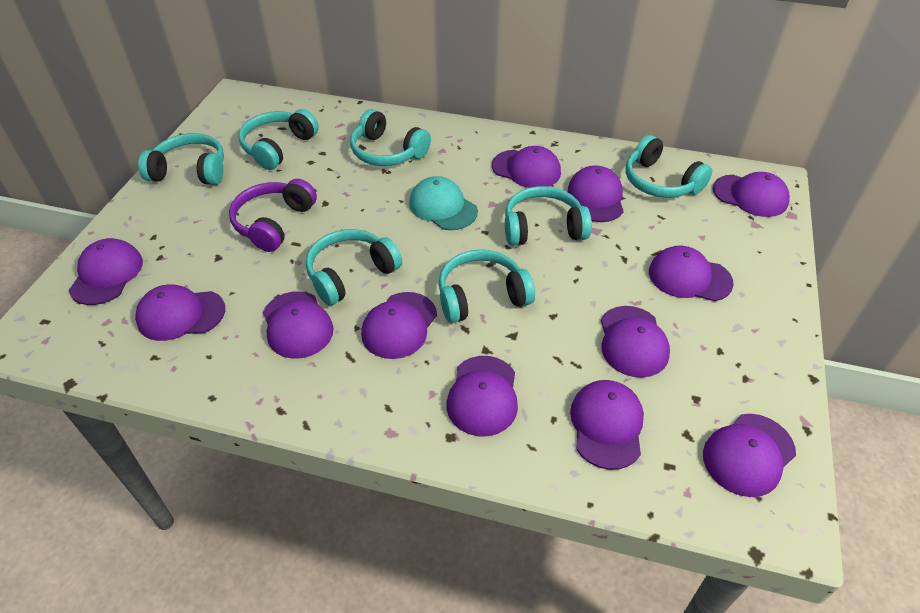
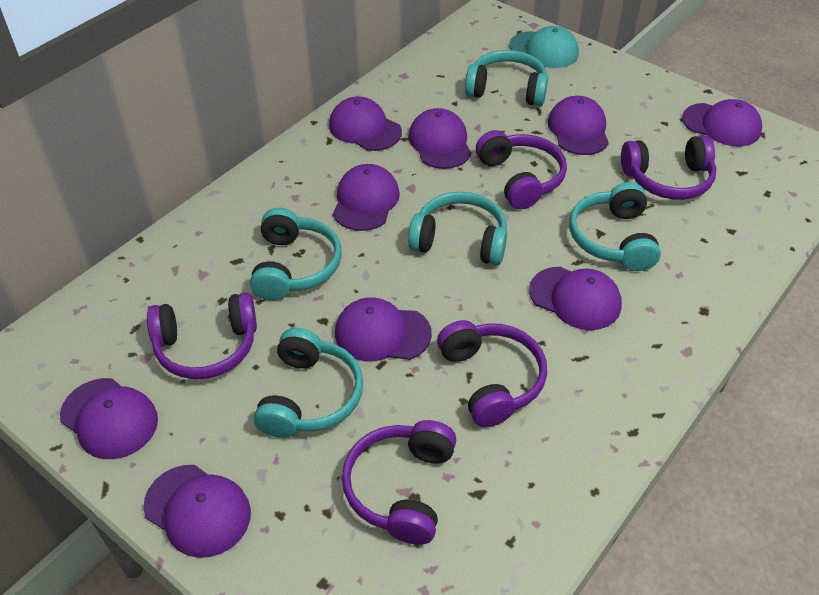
purple cap: 12 -> 9
purple headphones: 1 -> 5
turquoise headphones: 7 -> 5

